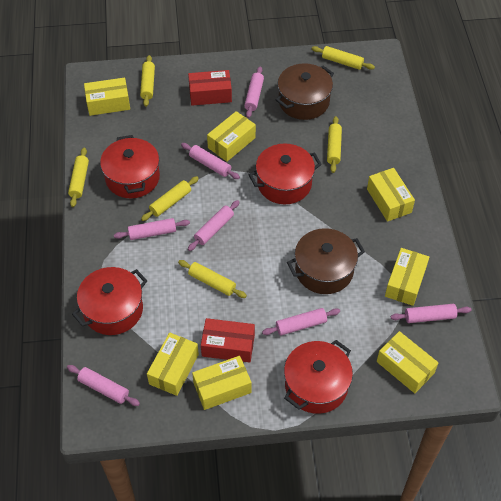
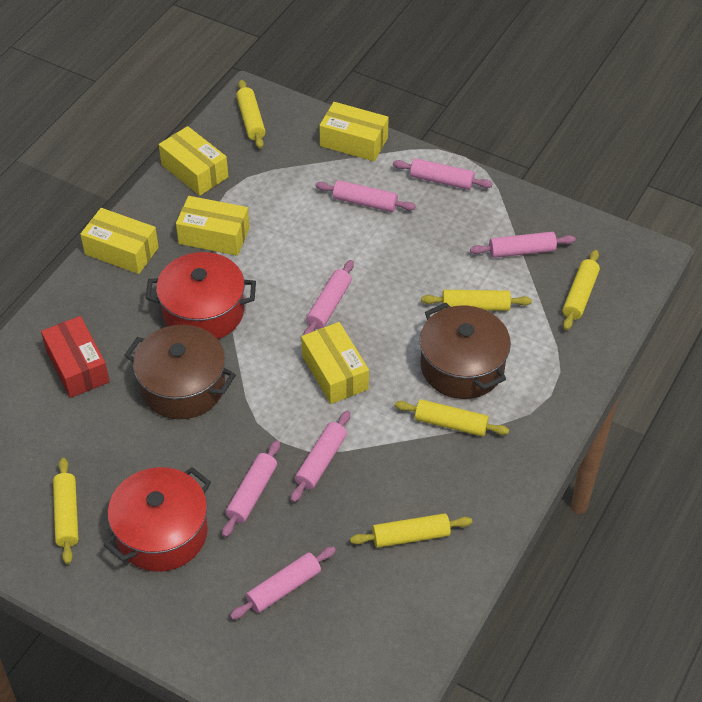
red box: 2 -> 1
red pot: 4 -> 2
yellow box: 7 -> 5

